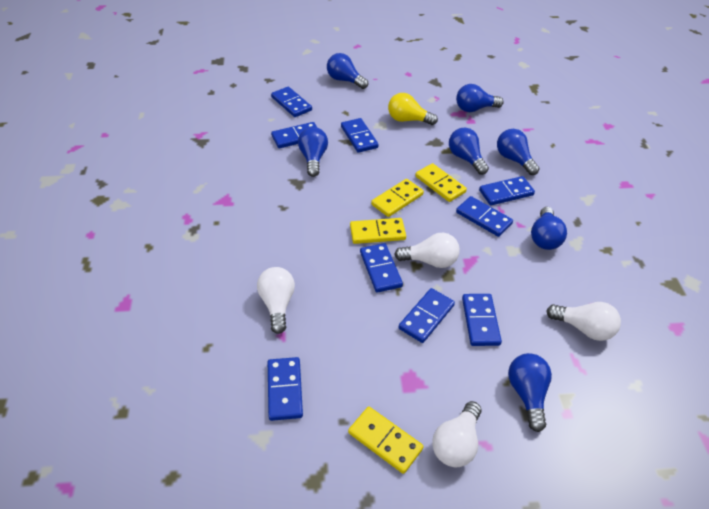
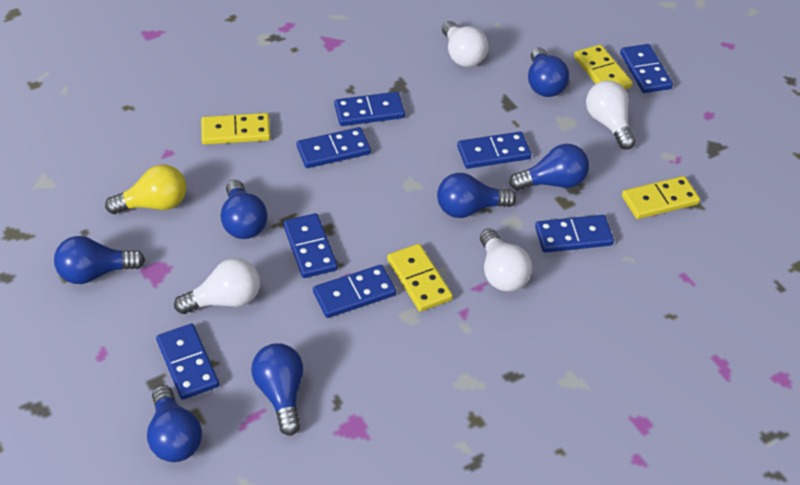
blue domino: 9 -> 8

